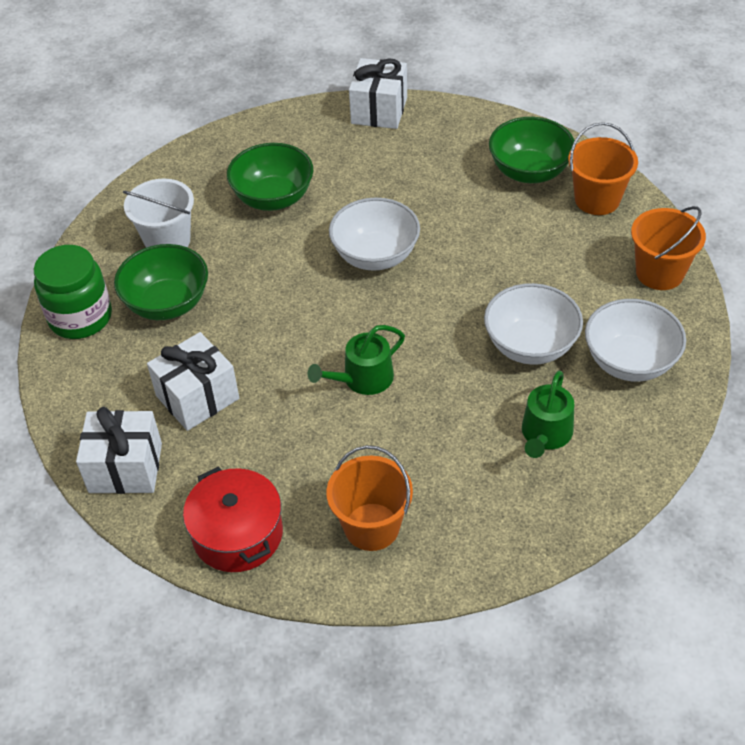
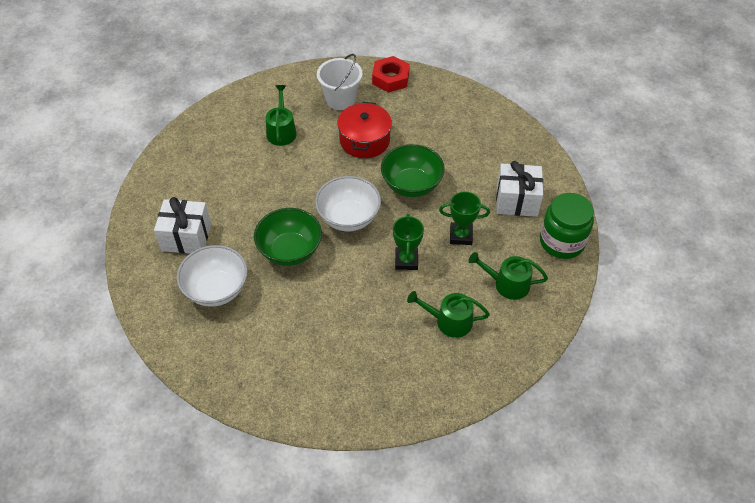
green bowl: 3 -> 2
green trophy: 0 -> 2
green watering can: 2 -> 3
orange bucket: 3 -> 0
red nut: 0 -> 1
white bowl: 3 -> 2
white gift: 3 -> 2

